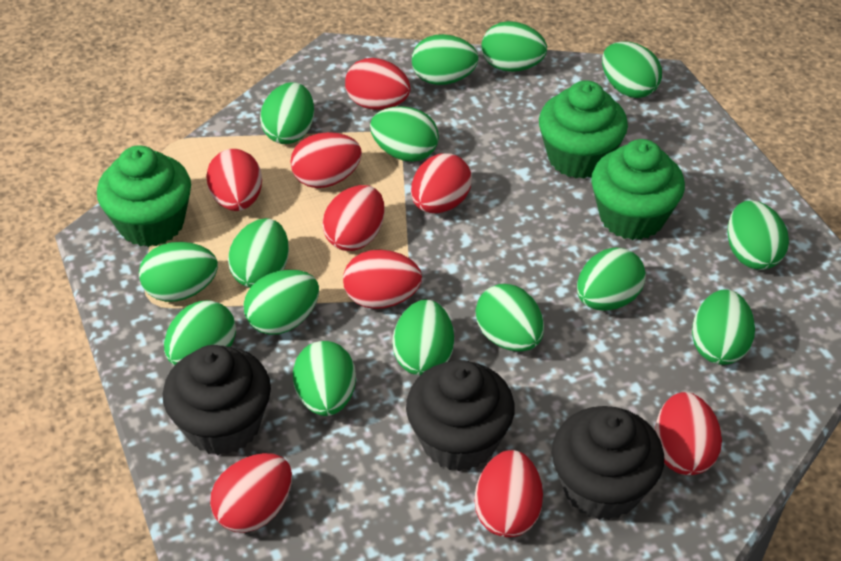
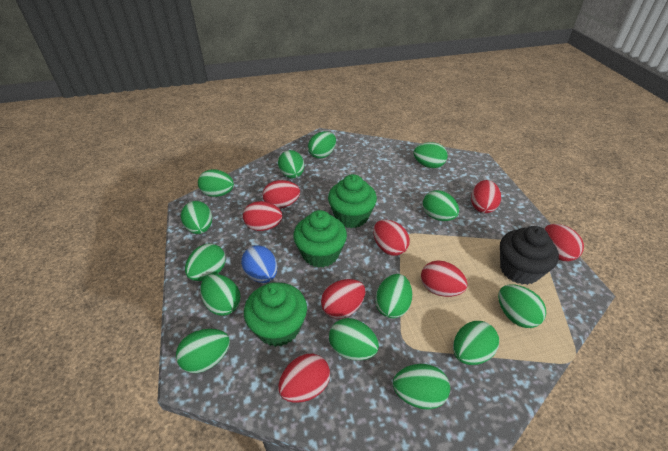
black cupcake: 3 -> 1
blue egg: 0 -> 1
green egg: 15 -> 14
red egg: 9 -> 8

